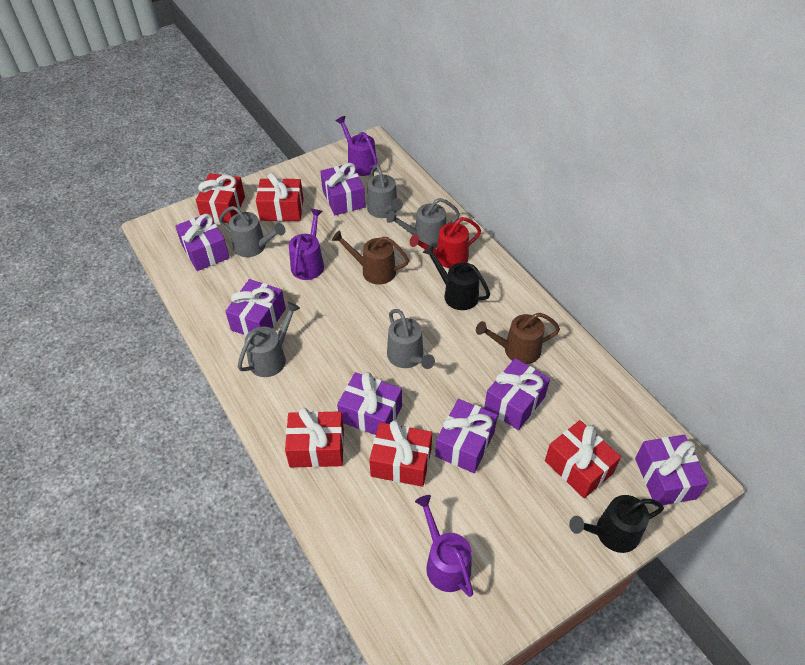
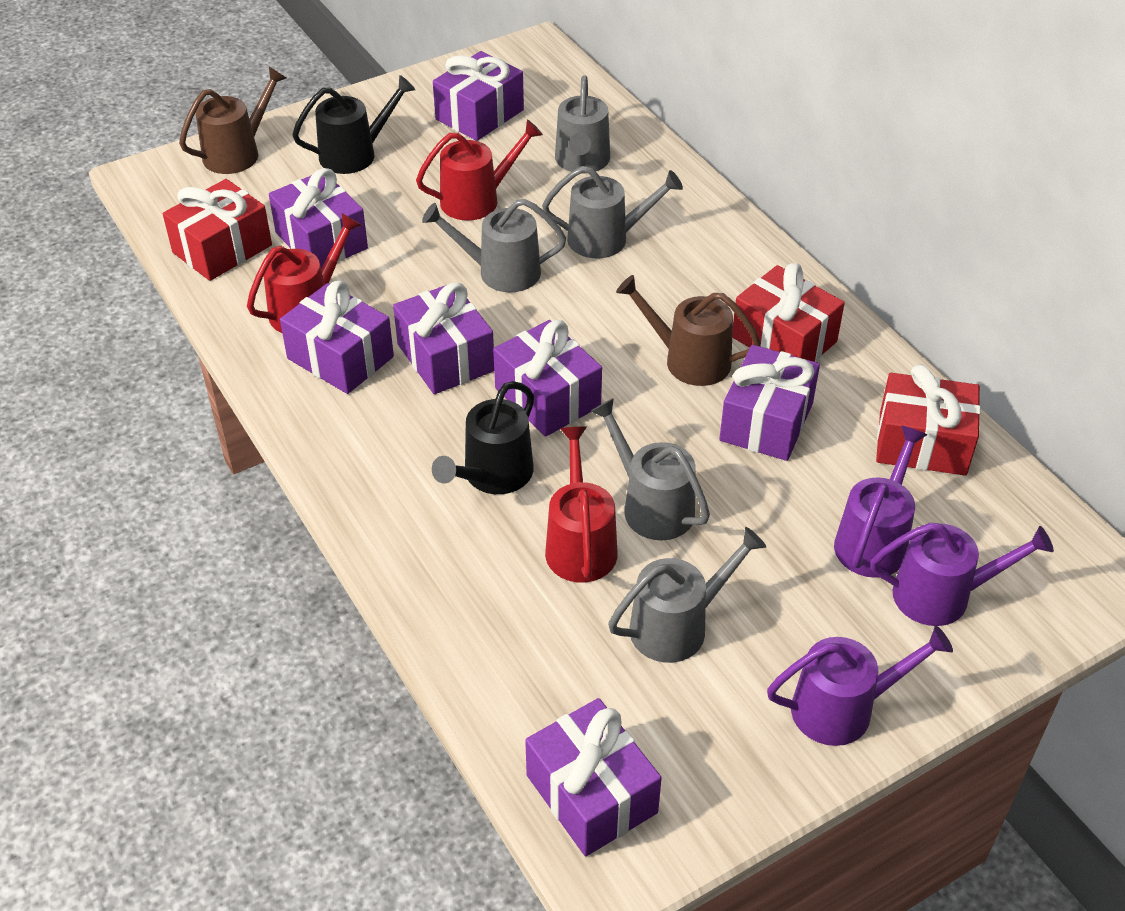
red gift: 5 -> 3
red watering can: 1 -> 3

